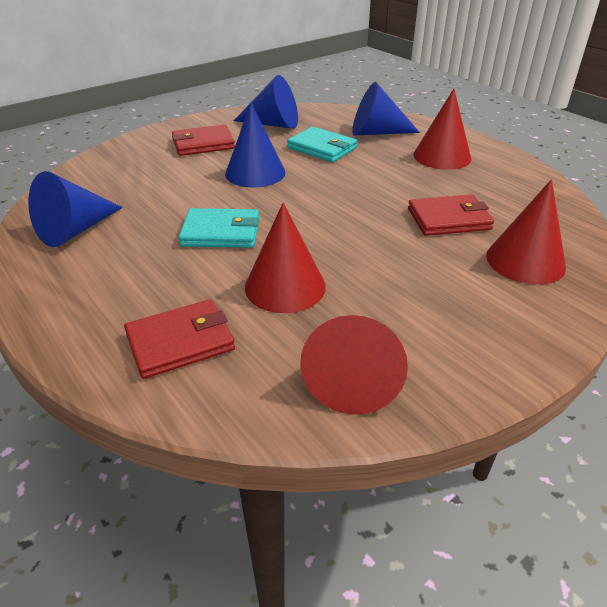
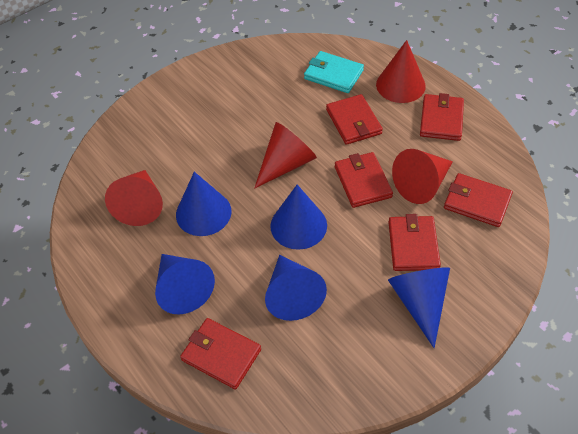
blue cone: 4 -> 5
red wallet: 3 -> 6
turquoise wallet: 2 -> 1

